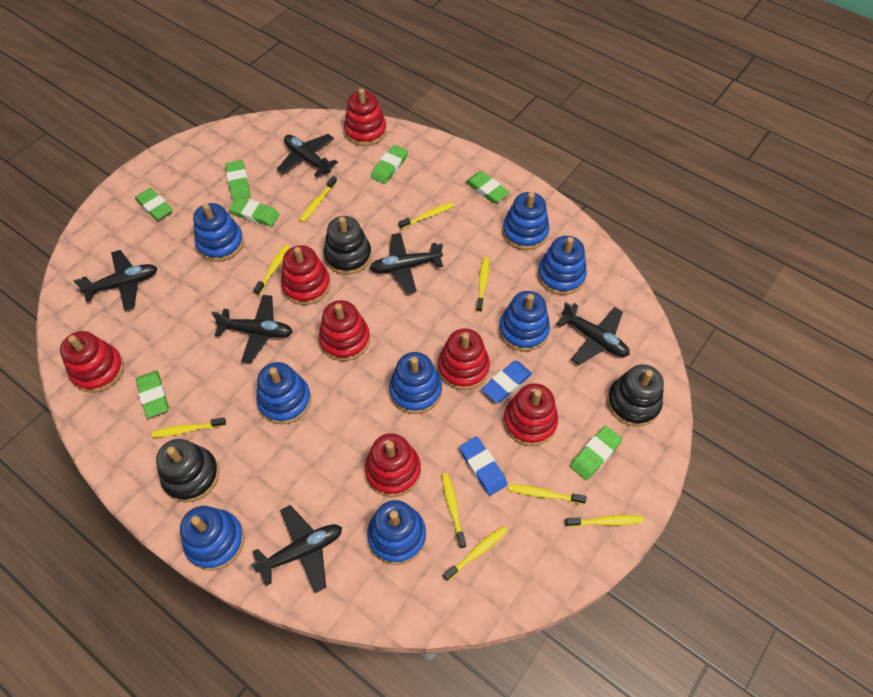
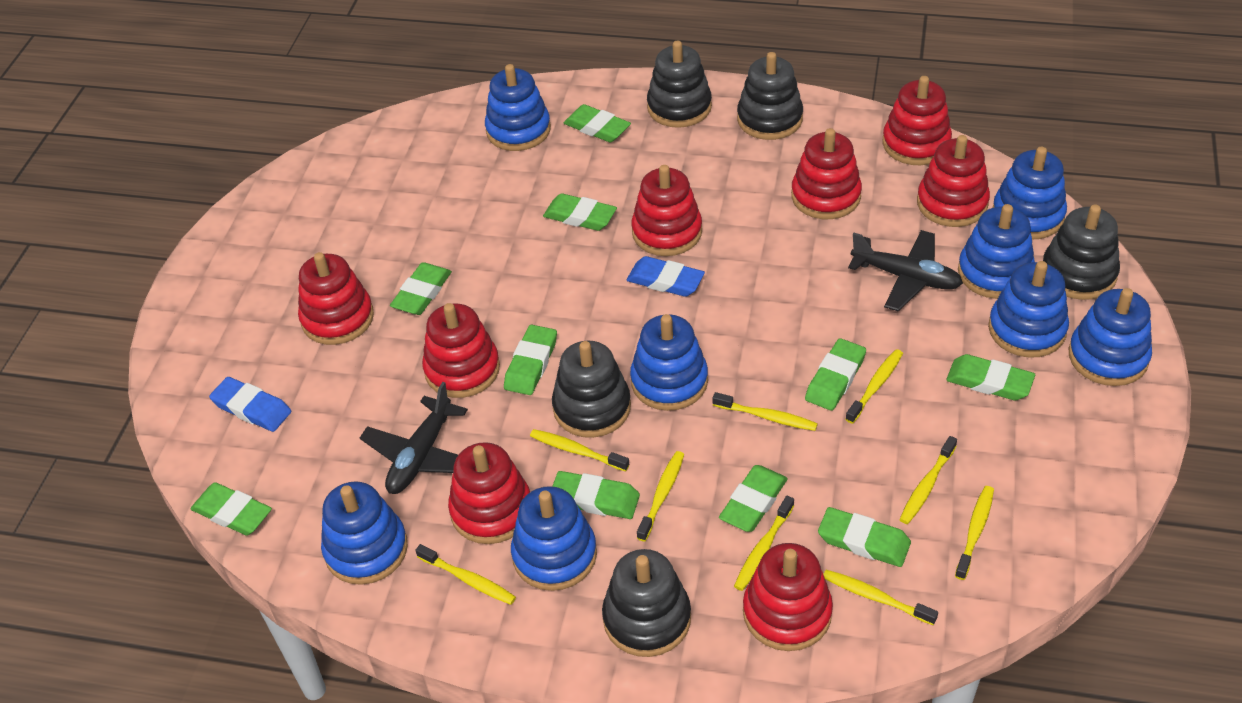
black plane: 6 -> 2
black stacking toy: 3 -> 5
green eraser: 7 -> 10
red stacking toy: 7 -> 8

